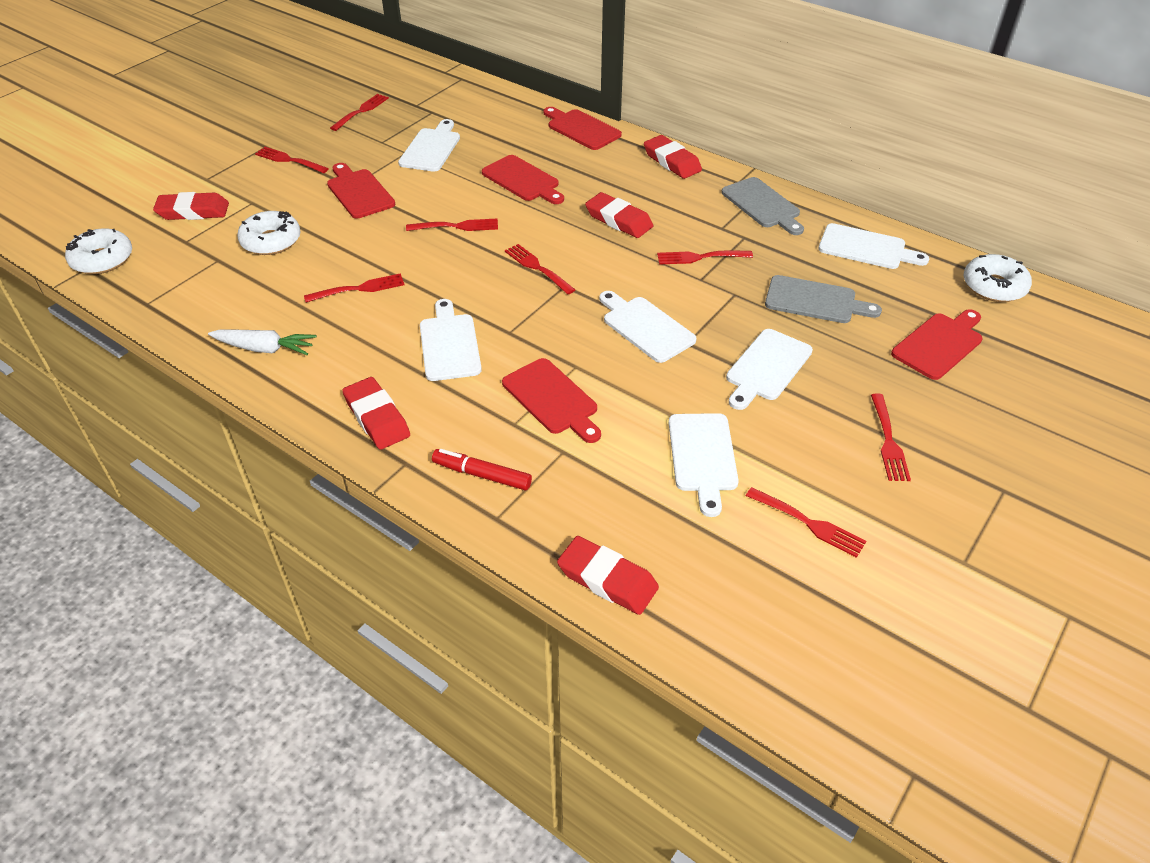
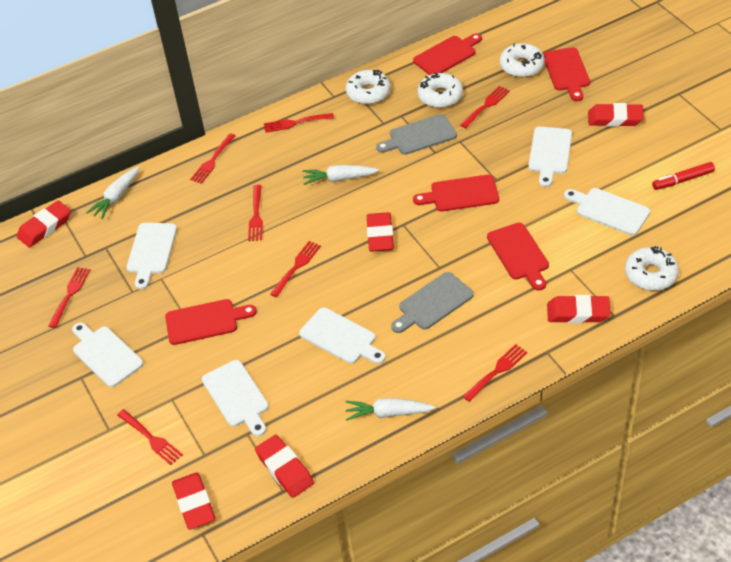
red eraser: 5 -> 6
white carrot: 1 -> 3
white donut: 3 -> 4

